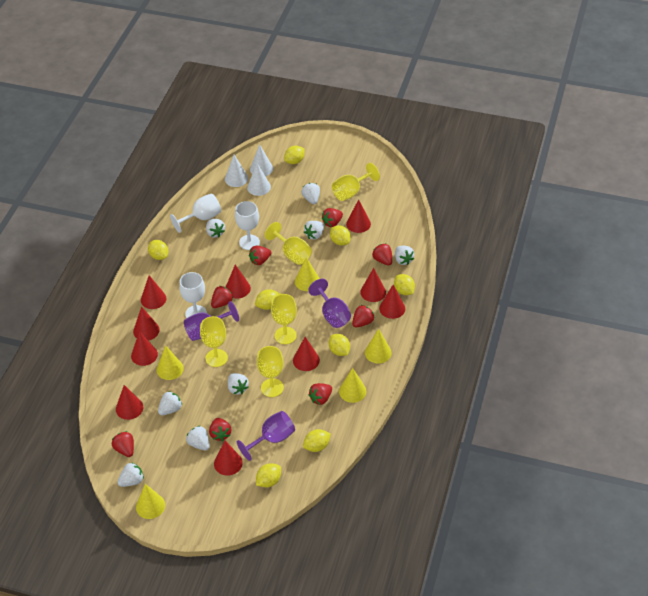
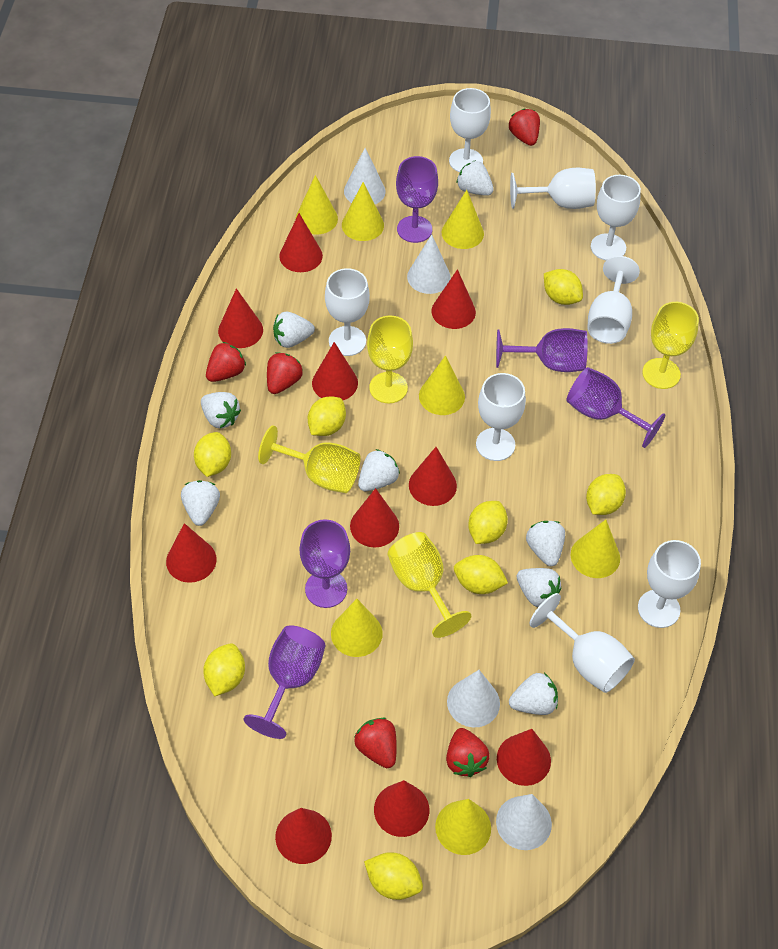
purple goblet: 3 -> 5
red strawberry: 8 -> 5
white cone: 3 -> 4
white goblet: 3 -> 8
yellow cone: 5 -> 7
yellow goblet: 5 -> 4

